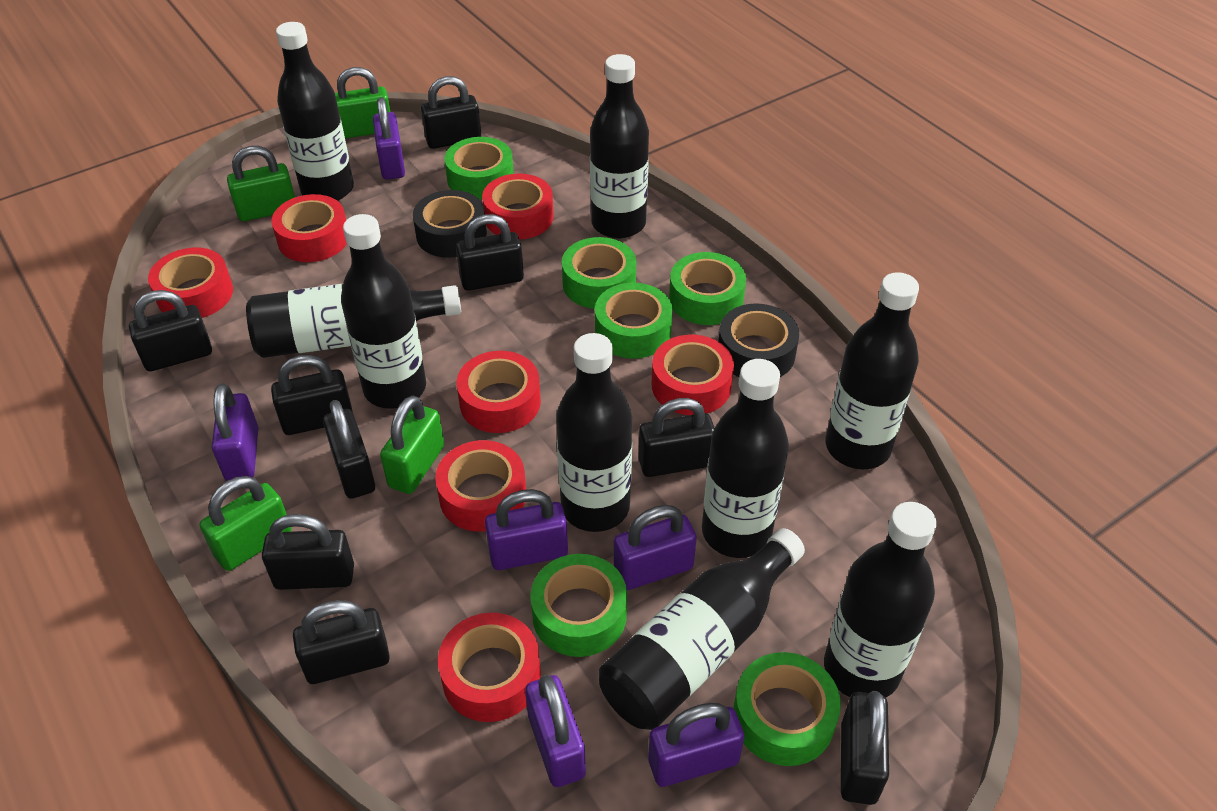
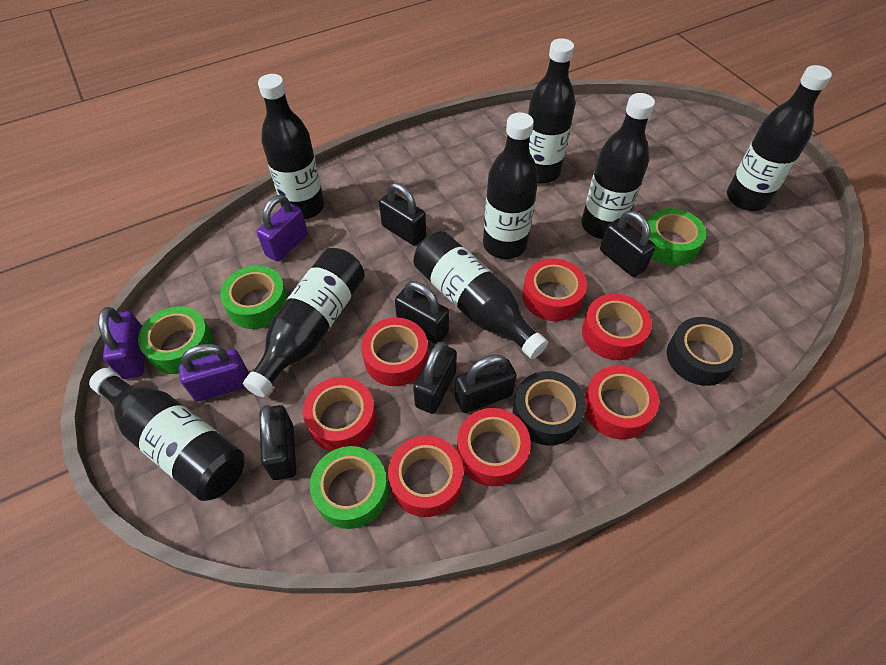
black bottle: 9 -> 8
black padlock: 9 -> 6
green padlock: 4 -> 0
green tape: 6 -> 4
purple padlock: 6 -> 3

